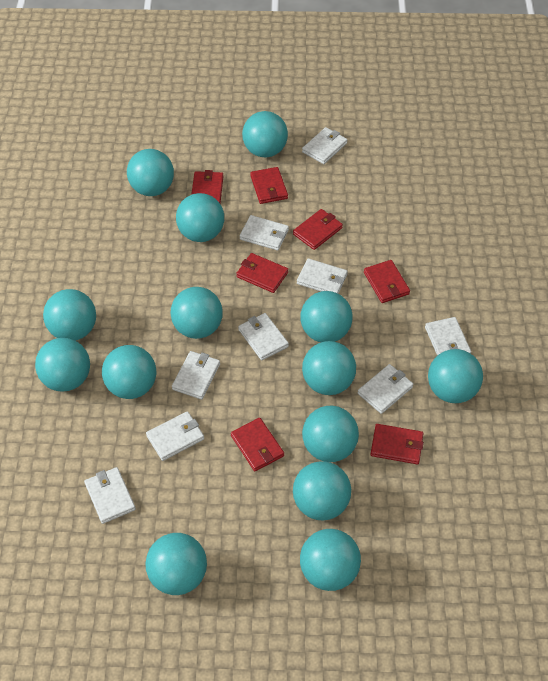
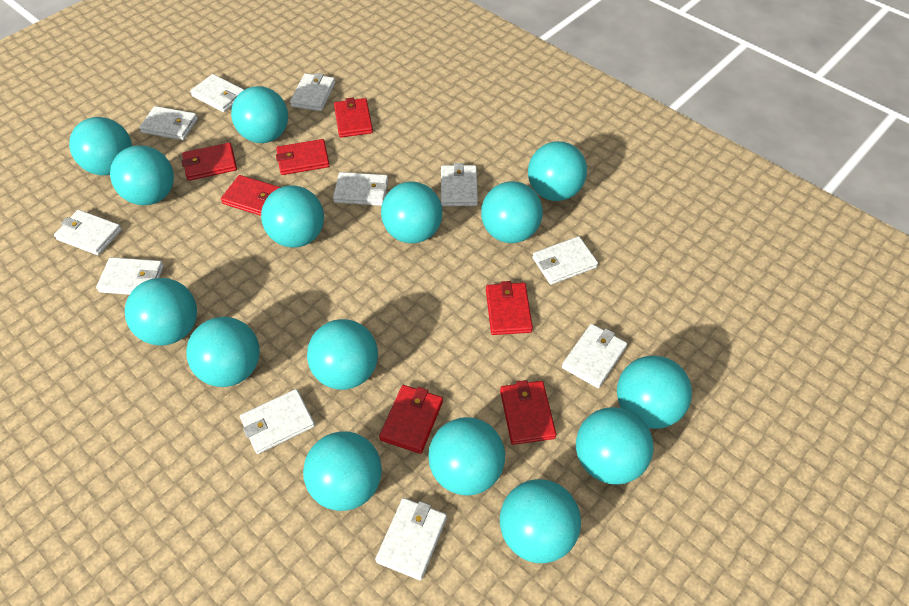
turquoise ball: 14 -> 15
white wallet: 9 -> 11

